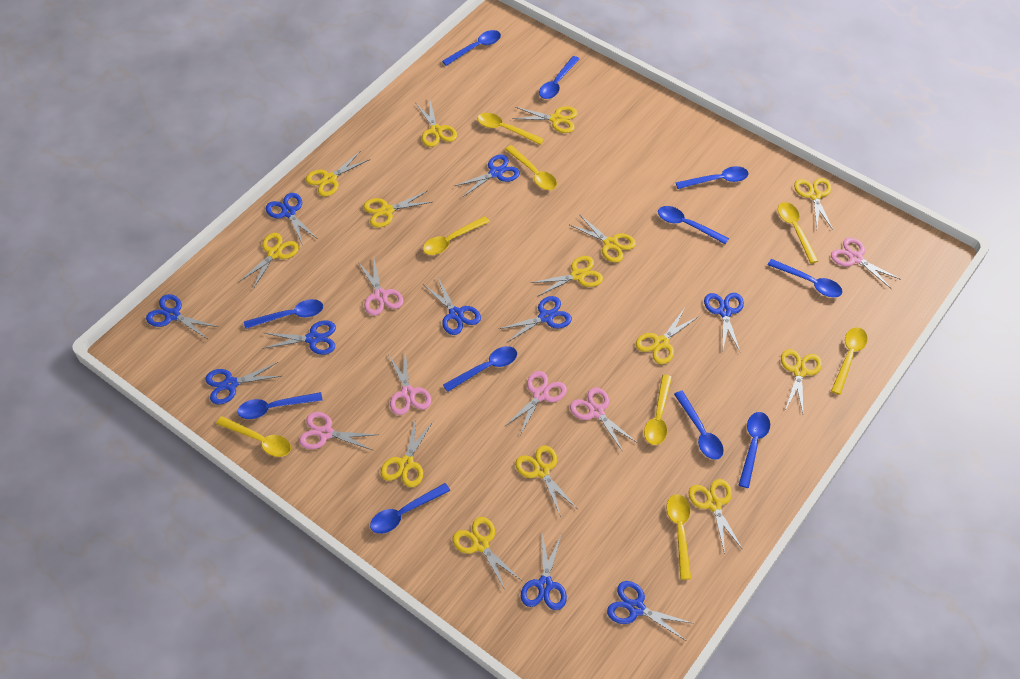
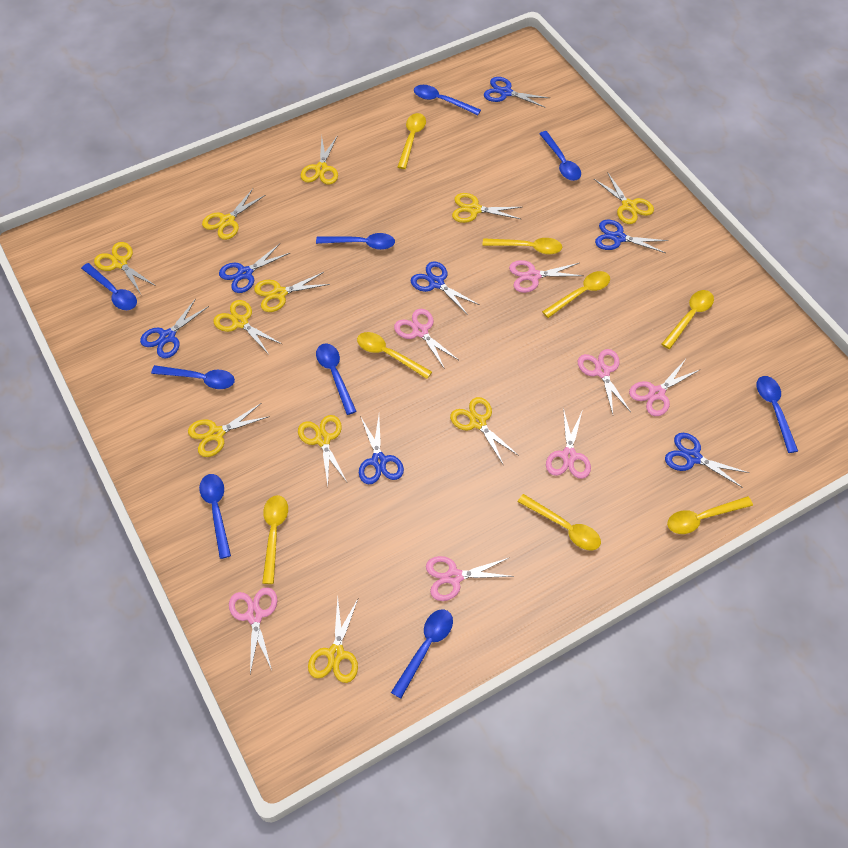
blue scissors: 10 -> 7
blue spoon: 11 -> 9
pink scissors: 6 -> 7
yellow scissors: 14 -> 11

